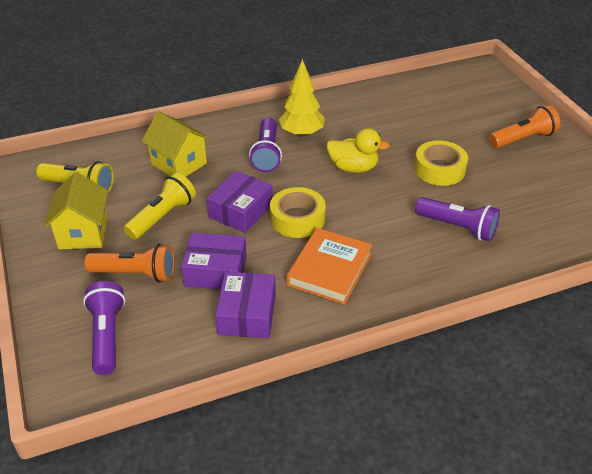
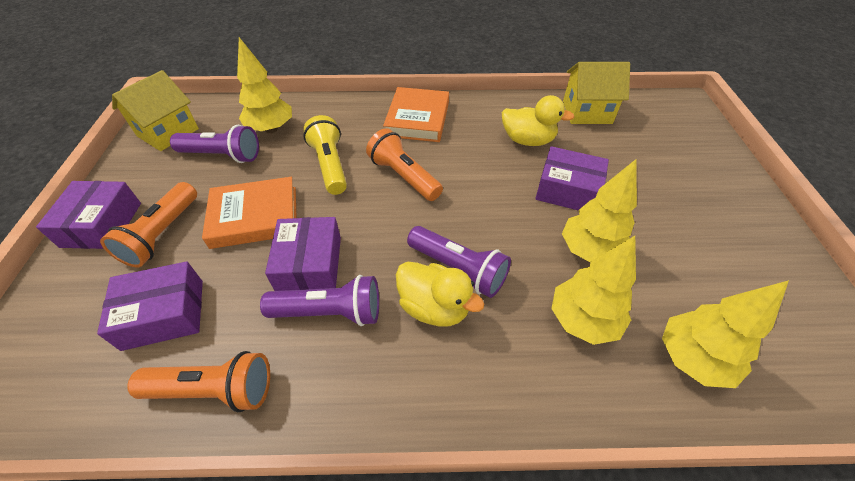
orange book: 1 -> 2
orange flashlight: 2 -> 3
purple box: 3 -> 4
yellow duck: 1 -> 2
yellow flashlight: 2 -> 1
yellow tape: 2 -> 0
yellow tree: 1 -> 4

